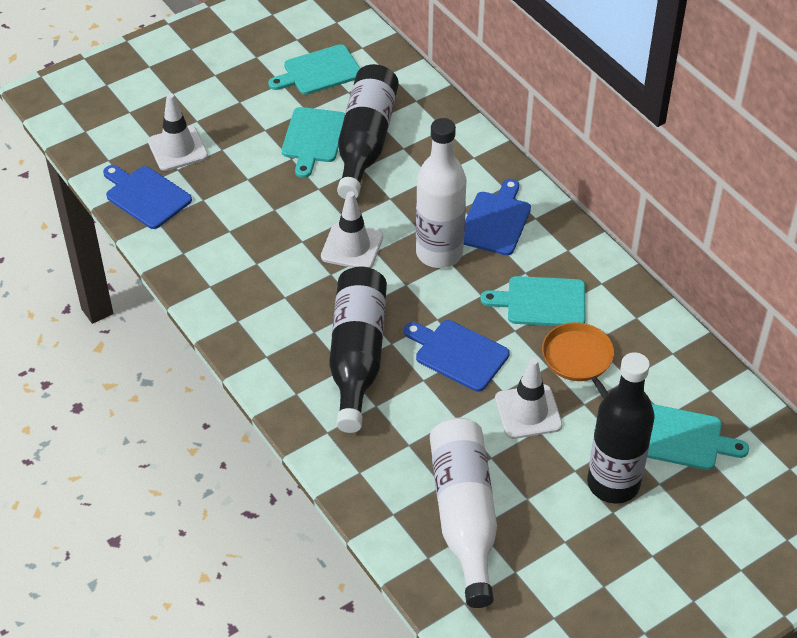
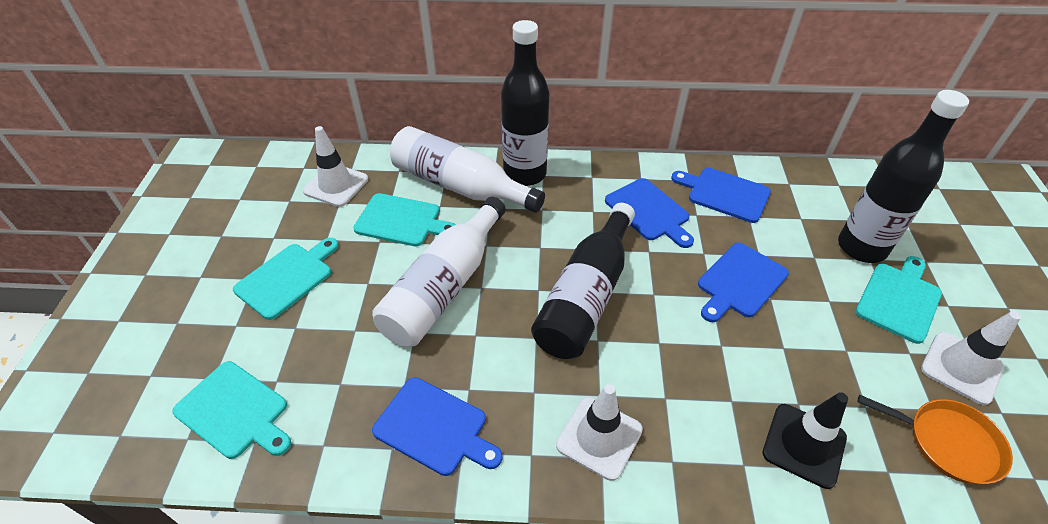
black traffic cone: 0 -> 1
blue cutting board: 3 -> 4

